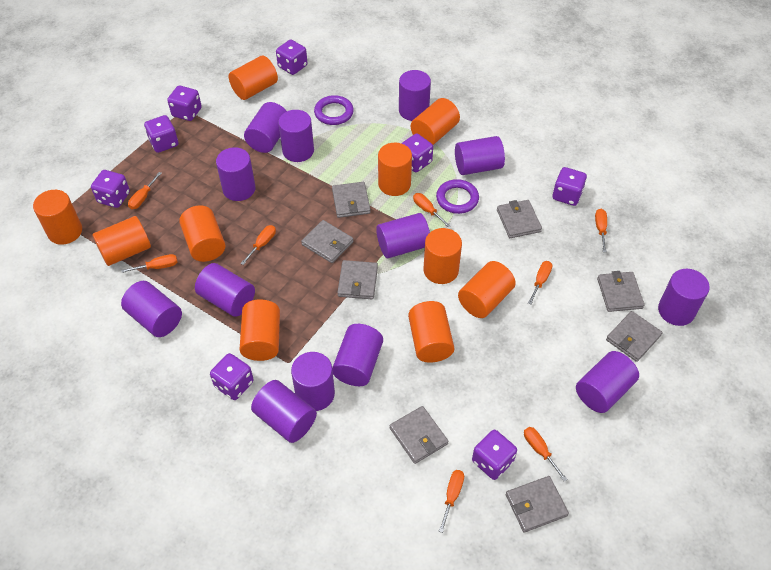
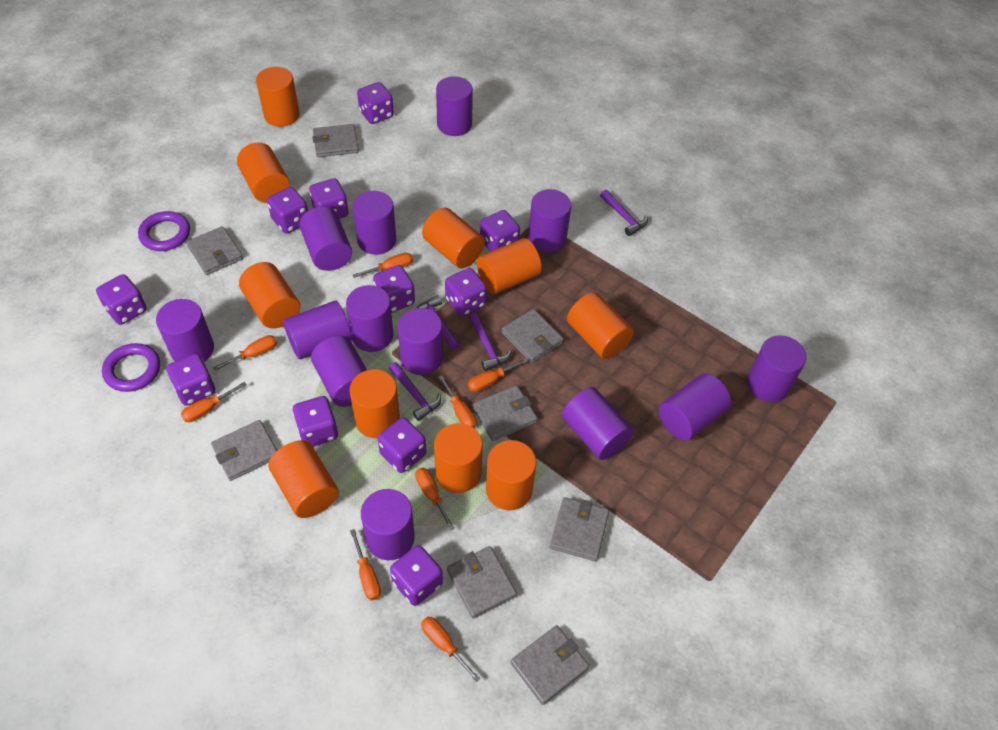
purple dice: 8 -> 11
purple hammer: 0 -> 4

